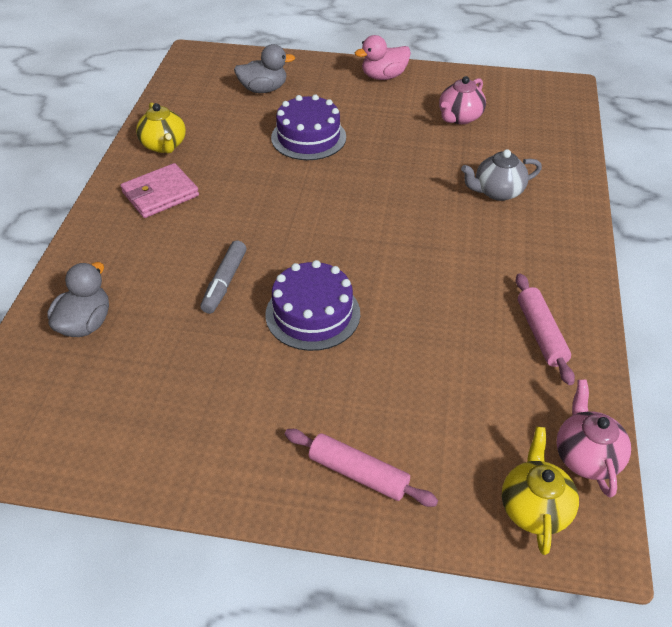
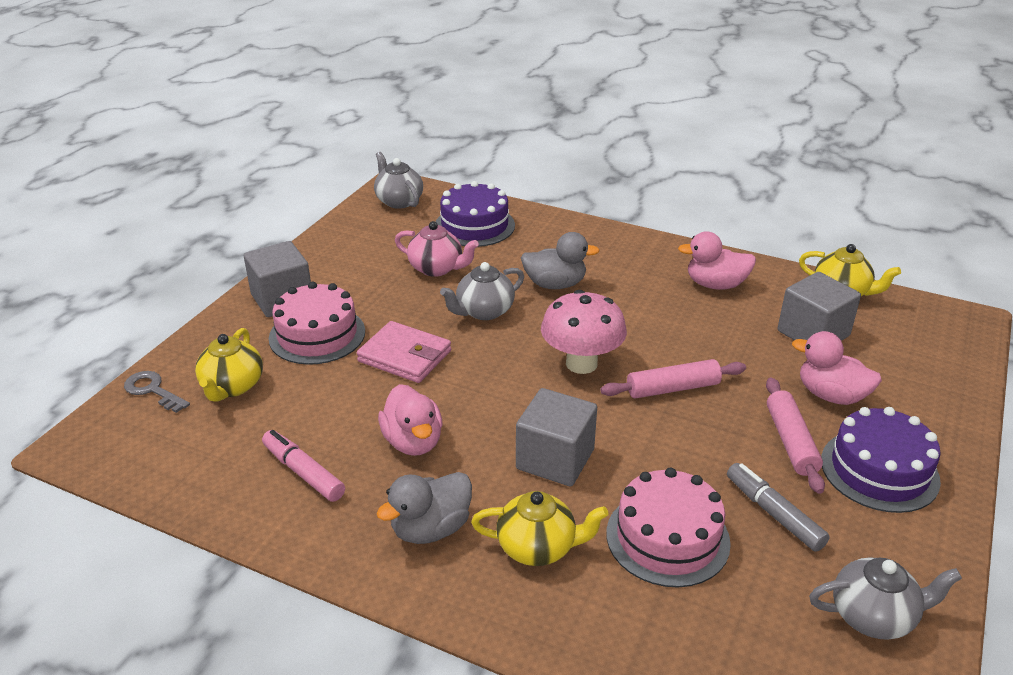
grey cube: 0 -> 3
grey key: 0 -> 1
grey teapot: 1 -> 3
pink cake: 0 -> 2
pink duck: 1 -> 3
pink marker: 0 -> 1
pink mushroom: 0 -> 1
pink teapot: 2 -> 1
yellow teapot: 2 -> 3

